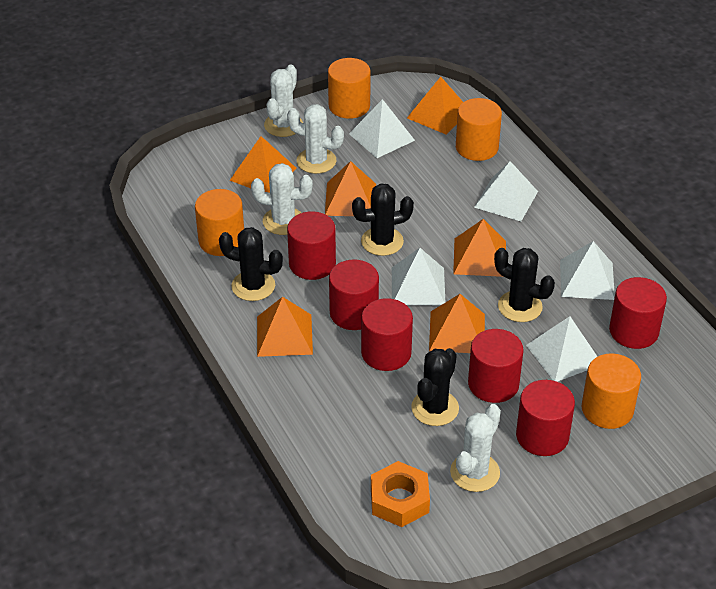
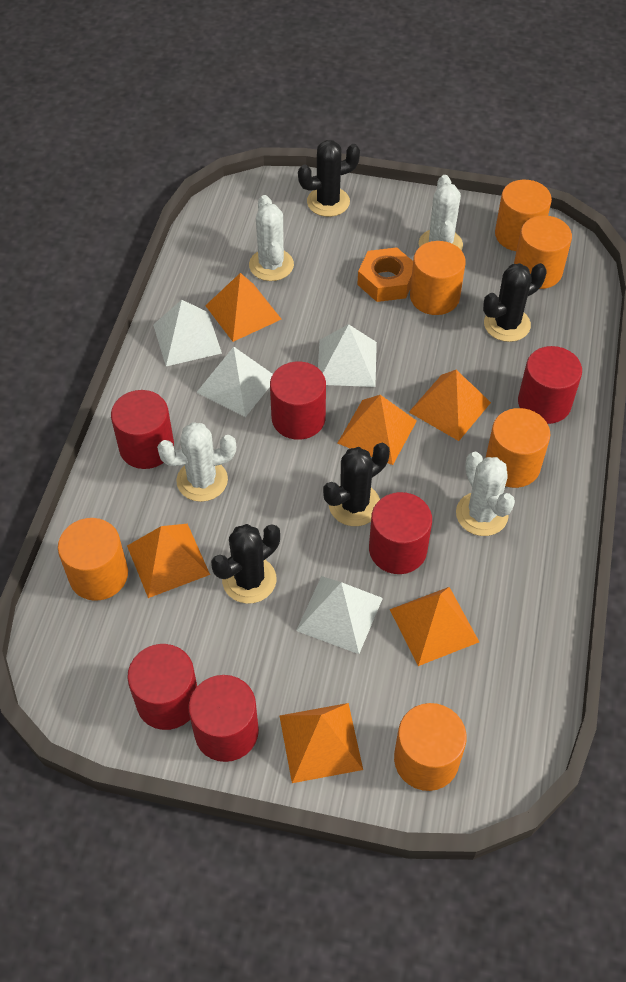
orange cylinder: 4 -> 6
white pyramid: 5 -> 4

